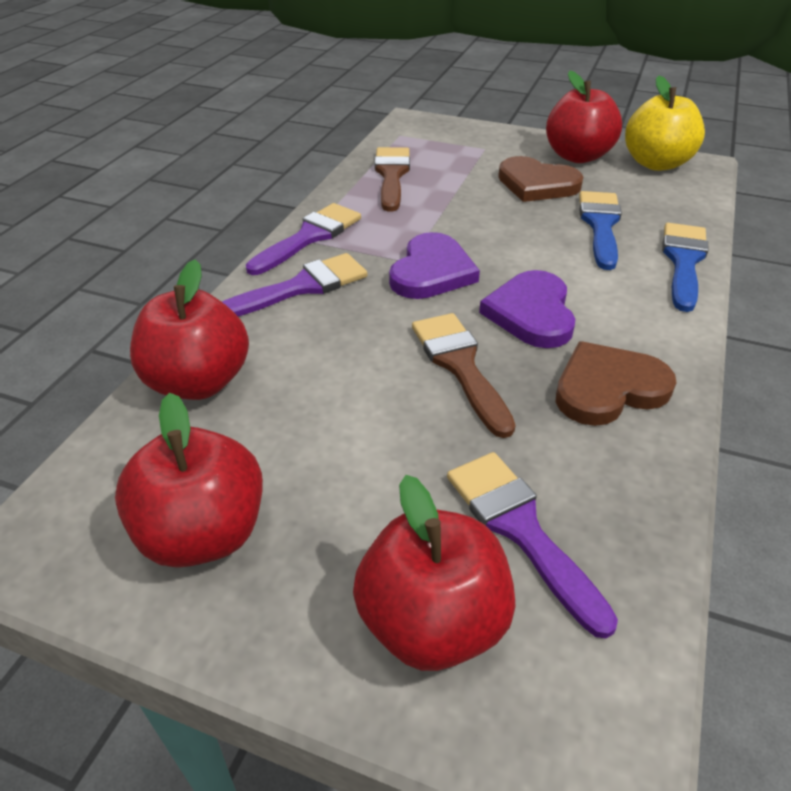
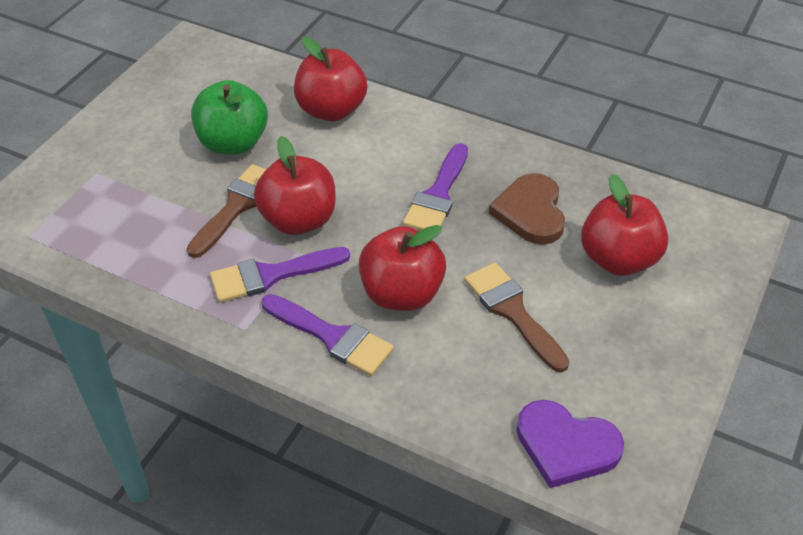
blue brush: 2 -> 0
brown heart: 2 -> 1
green apple: 0 -> 1
purple heart: 2 -> 1
yellow apple: 1 -> 0

